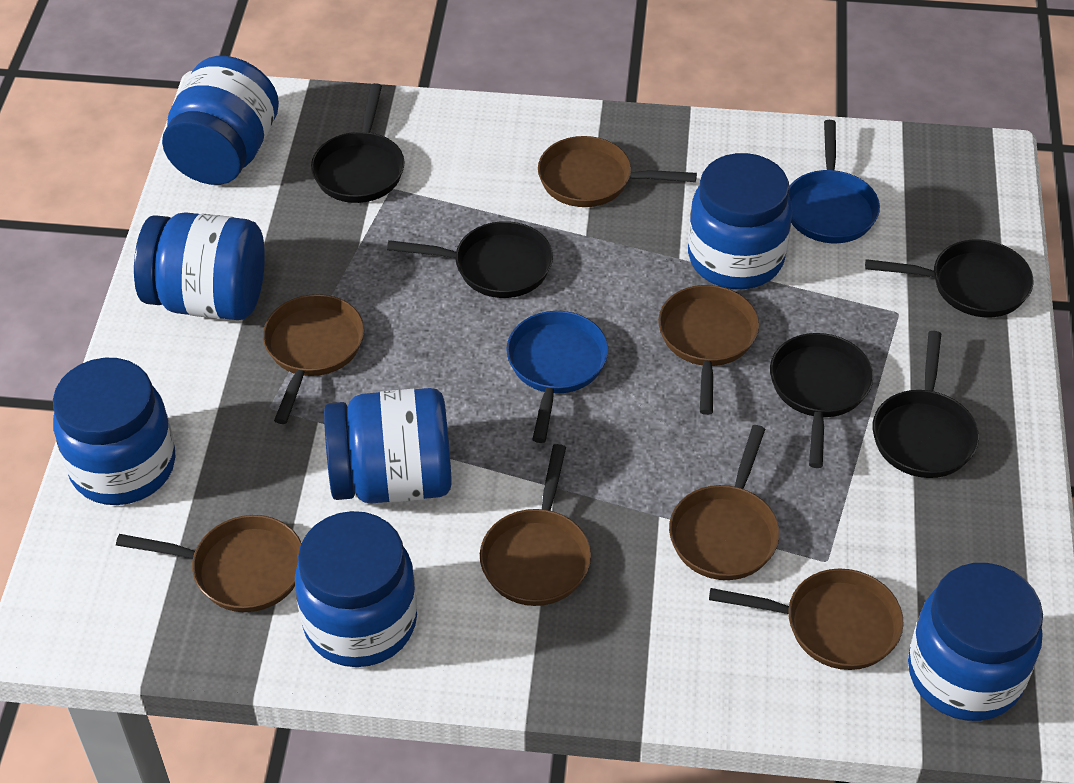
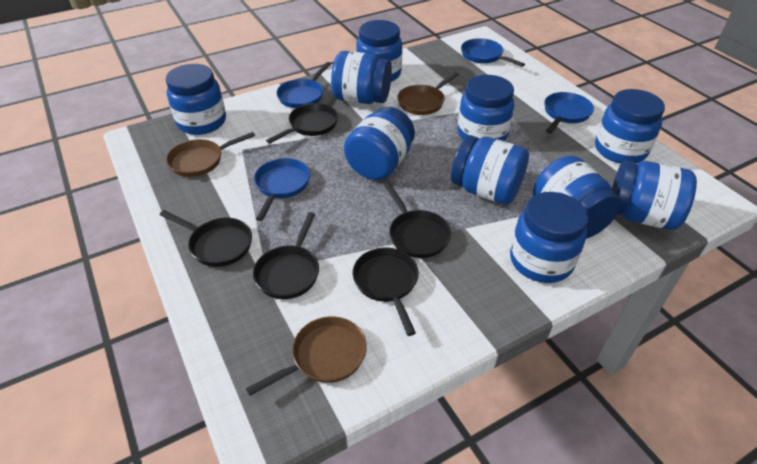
blue jar: 7 -> 10
blue pan: 2 -> 4
brown pan: 7 -> 3

